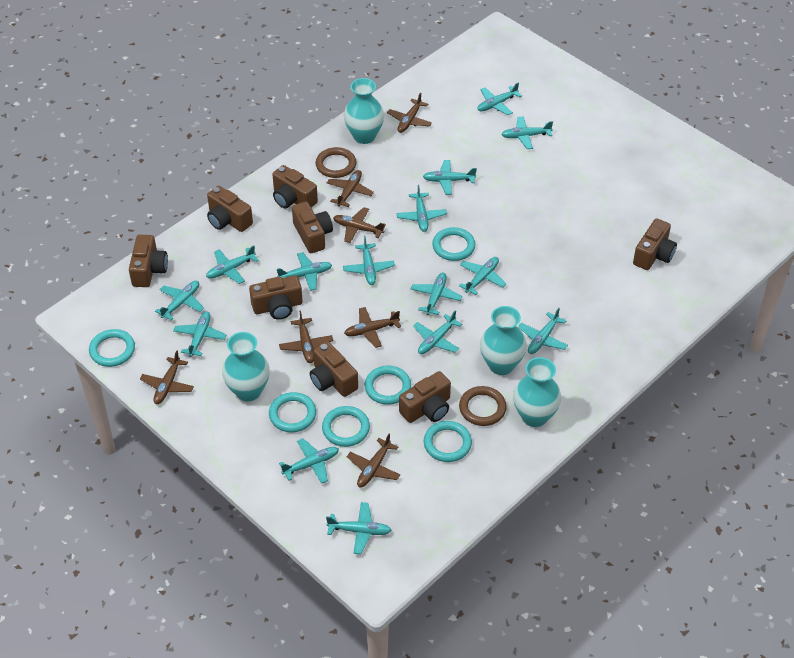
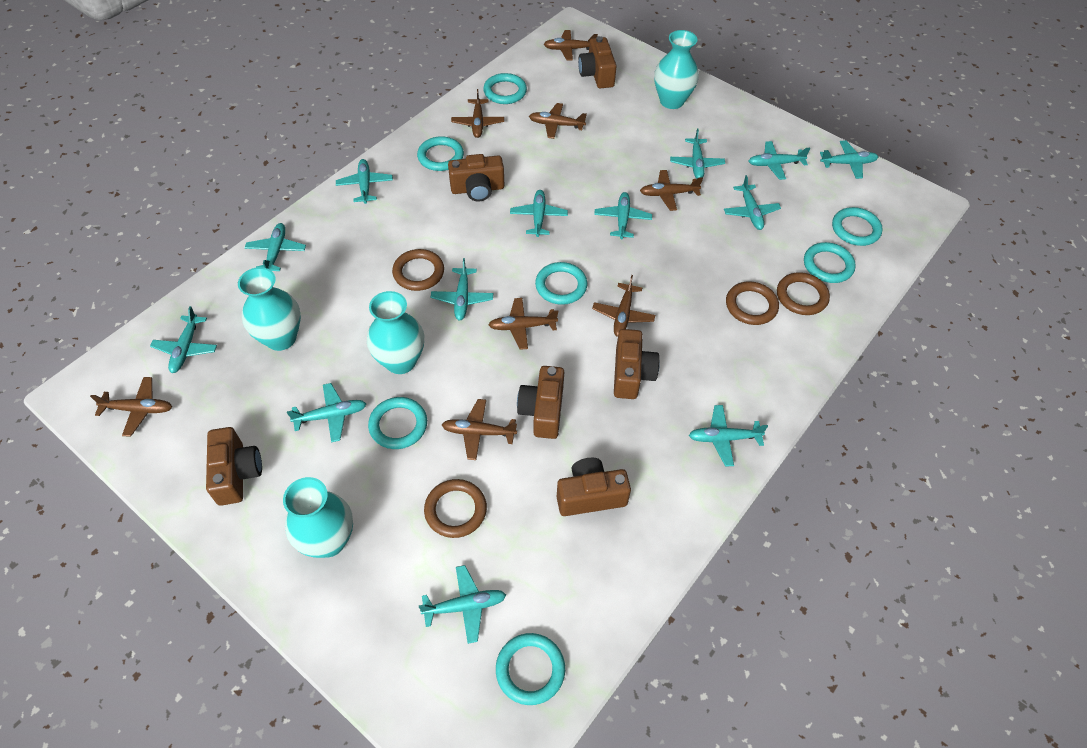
brown camera: 8 -> 6
brown plane: 7 -> 8
brown ring: 2 -> 4
turquoise plane: 15 -> 13
turquoise ring: 6 -> 7

